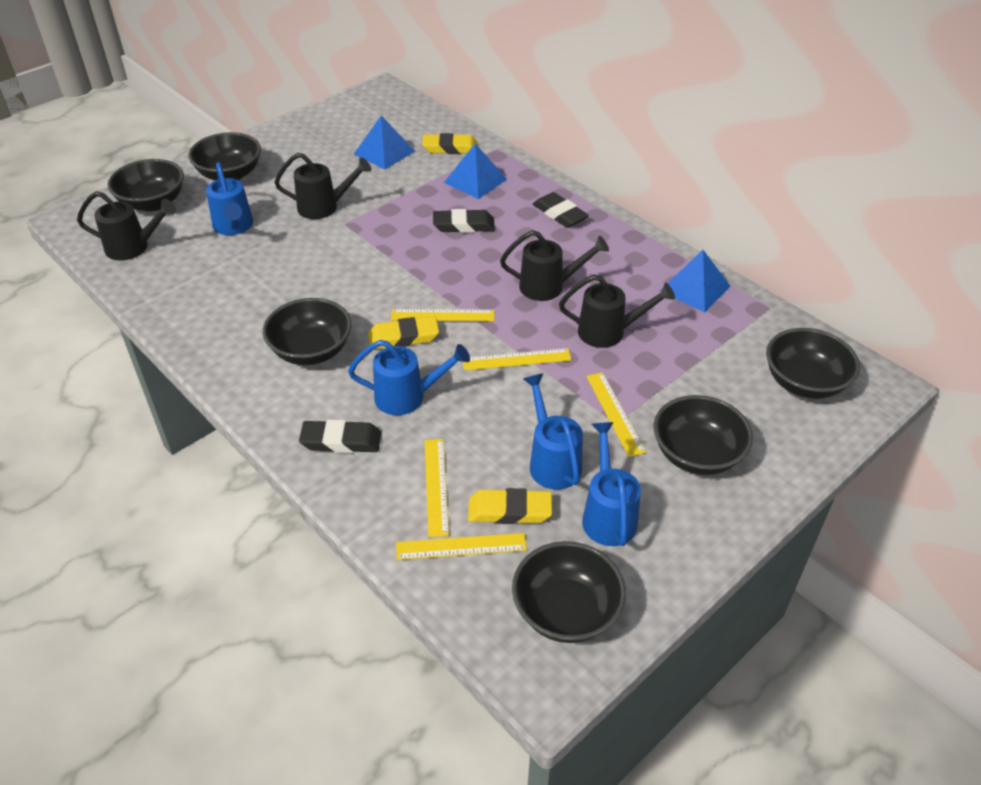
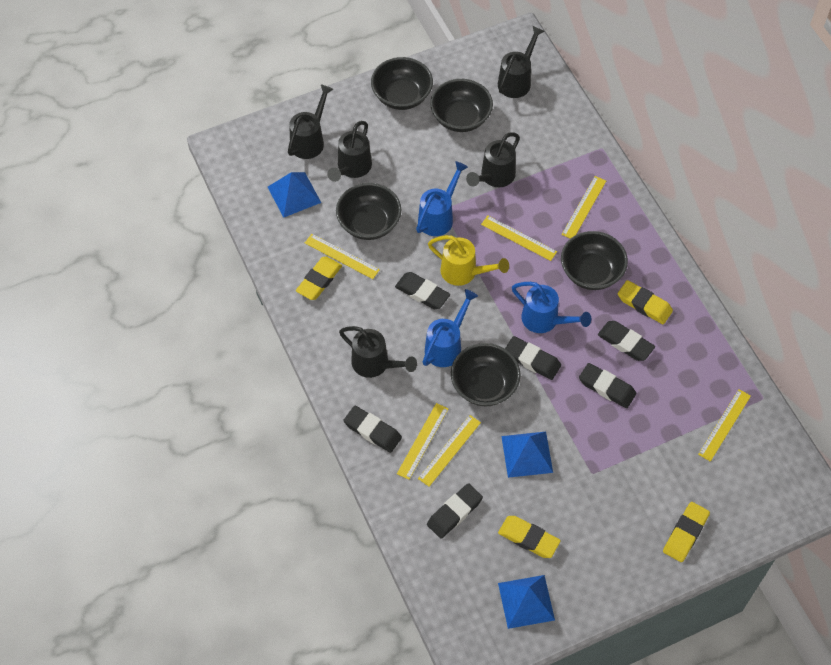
black bowl: 6 -> 5
black eraser: 3 -> 6
black watering can: 4 -> 5
blue watering can: 4 -> 3
yellow eraser: 3 -> 4
yellow ruler: 5 -> 6
yellow watering can: 0 -> 1

